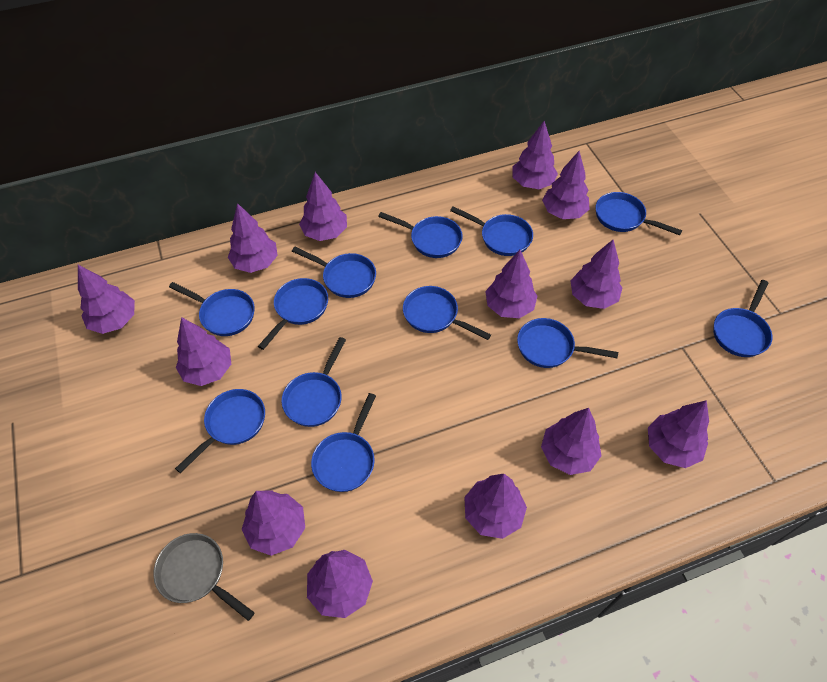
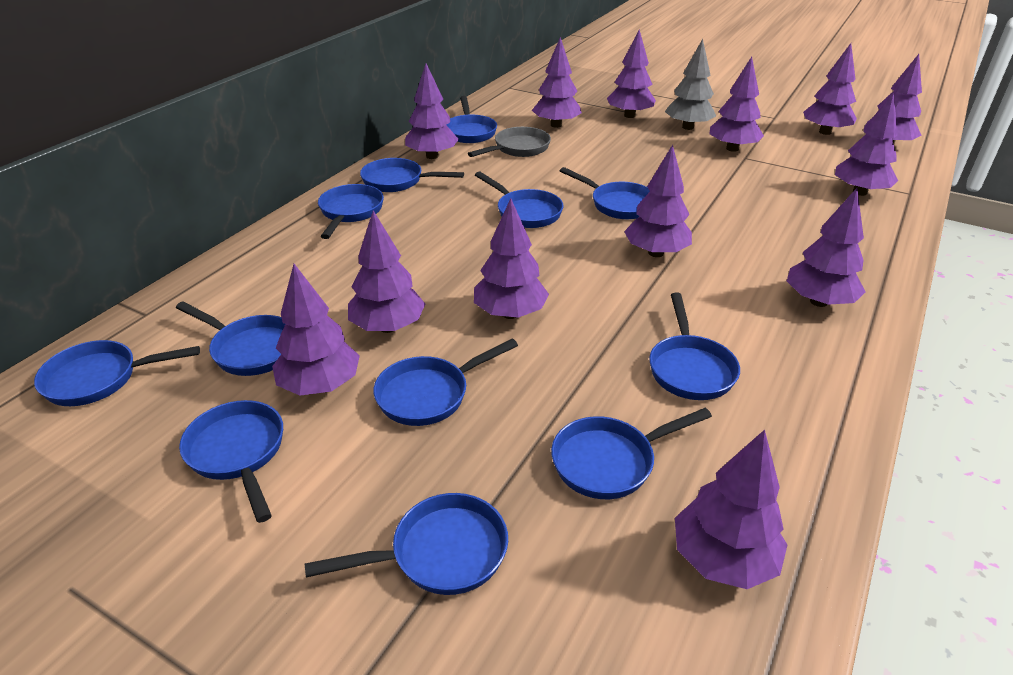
grey tree: 0 -> 1

